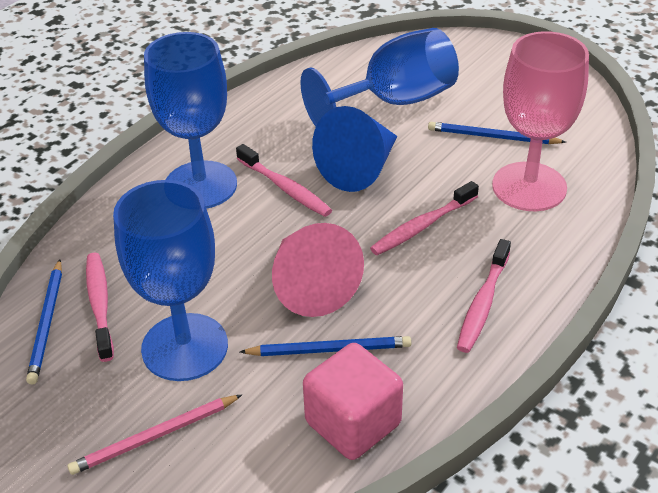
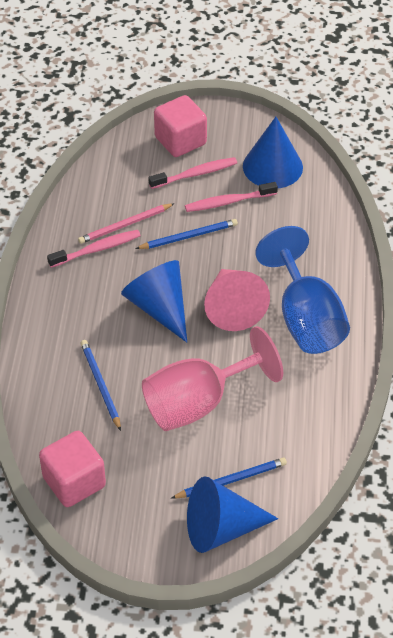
blue cone: 1 -> 3
blue goblet: 3 -> 1
pink cube: 1 -> 2
pink toothbrush: 4 -> 3

